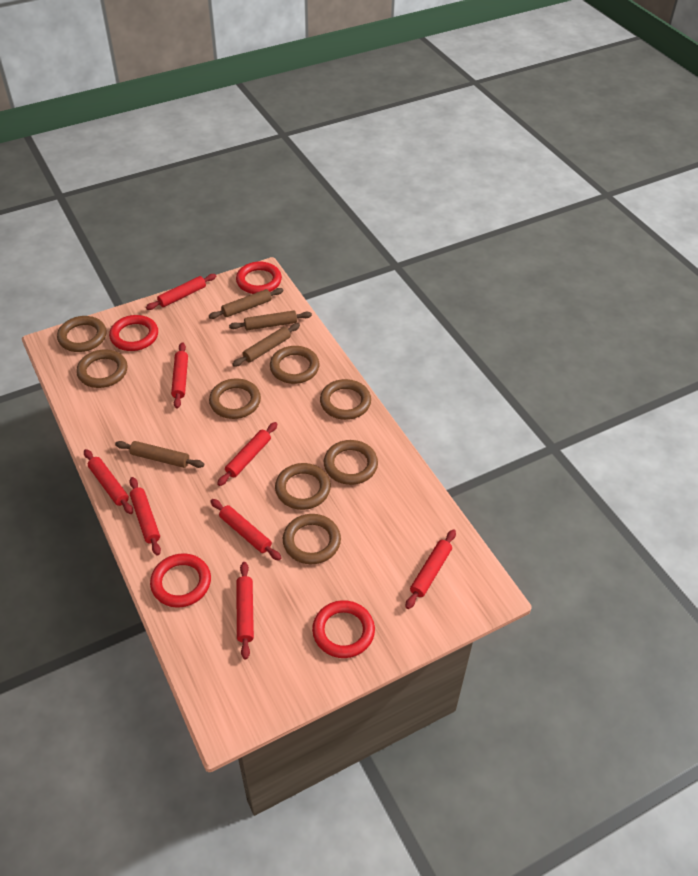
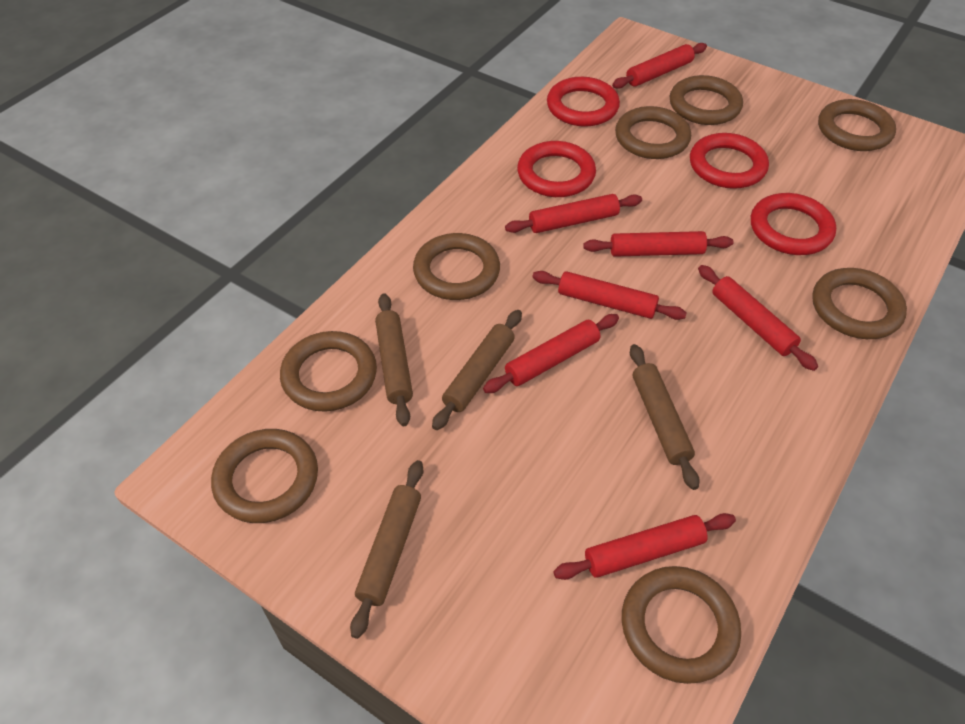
red rolling pin: 8 -> 7

